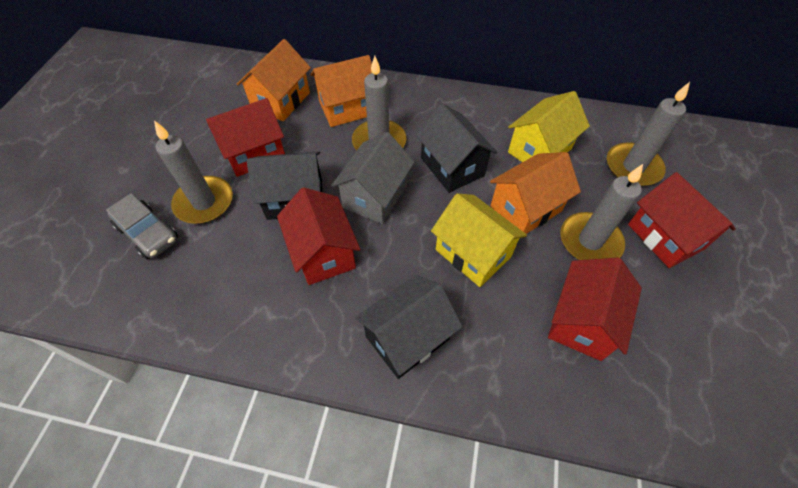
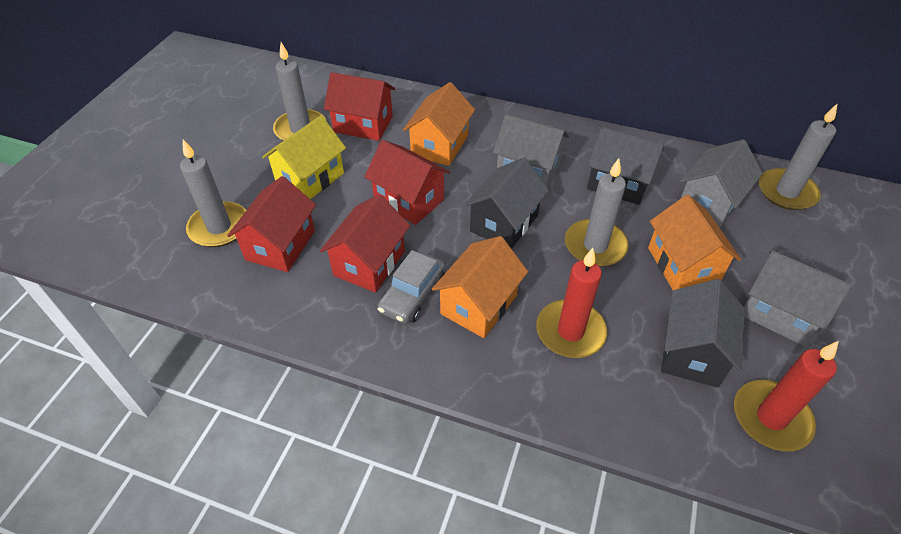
grey house: 1 -> 3
red candle: 0 -> 2
yellow house: 2 -> 1

